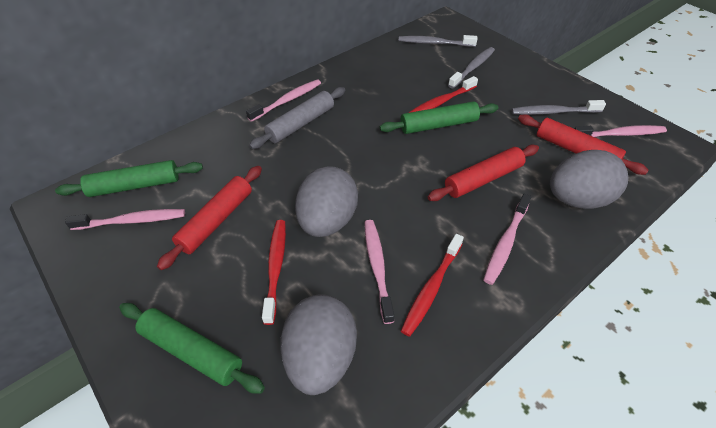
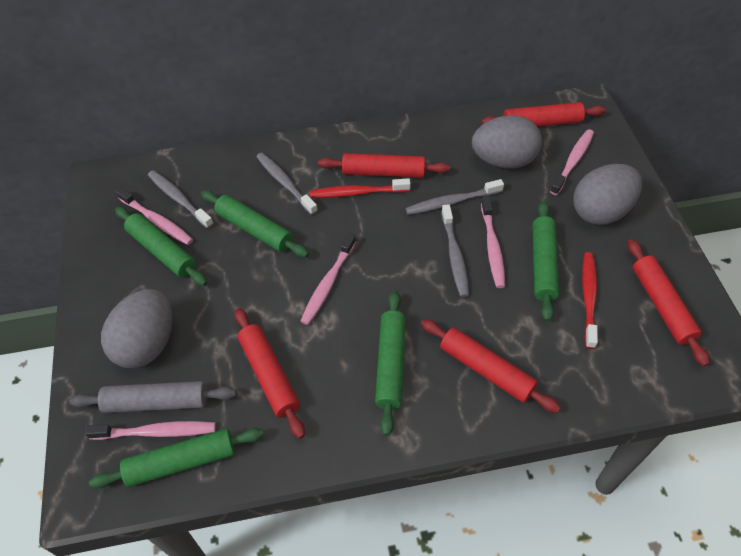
green rolling pin: 3 -> 5
grey toothbrush: 3 -> 4
red rolling pin: 3 -> 5
red toothbrush: 3 -> 2

